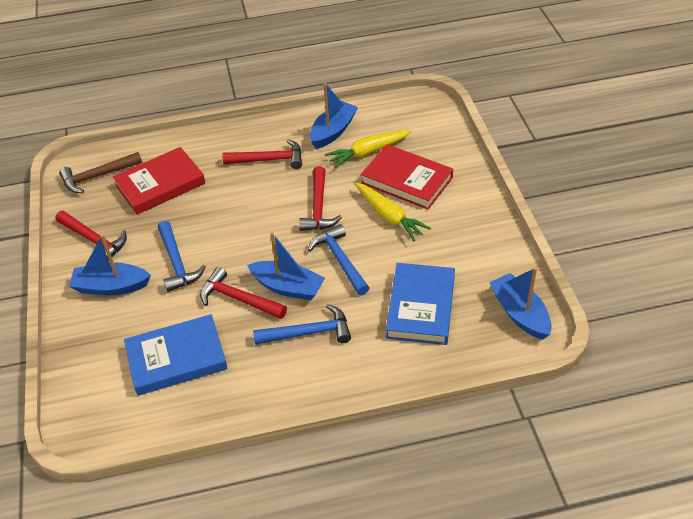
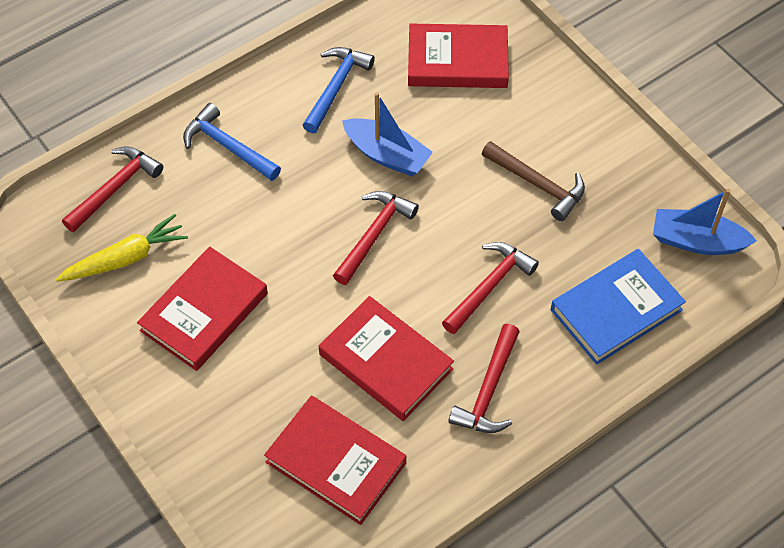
blue boat: 4 -> 2
blue book: 2 -> 1
blue hammer: 3 -> 2
red book: 2 -> 4
yellow carrot: 2 -> 1

